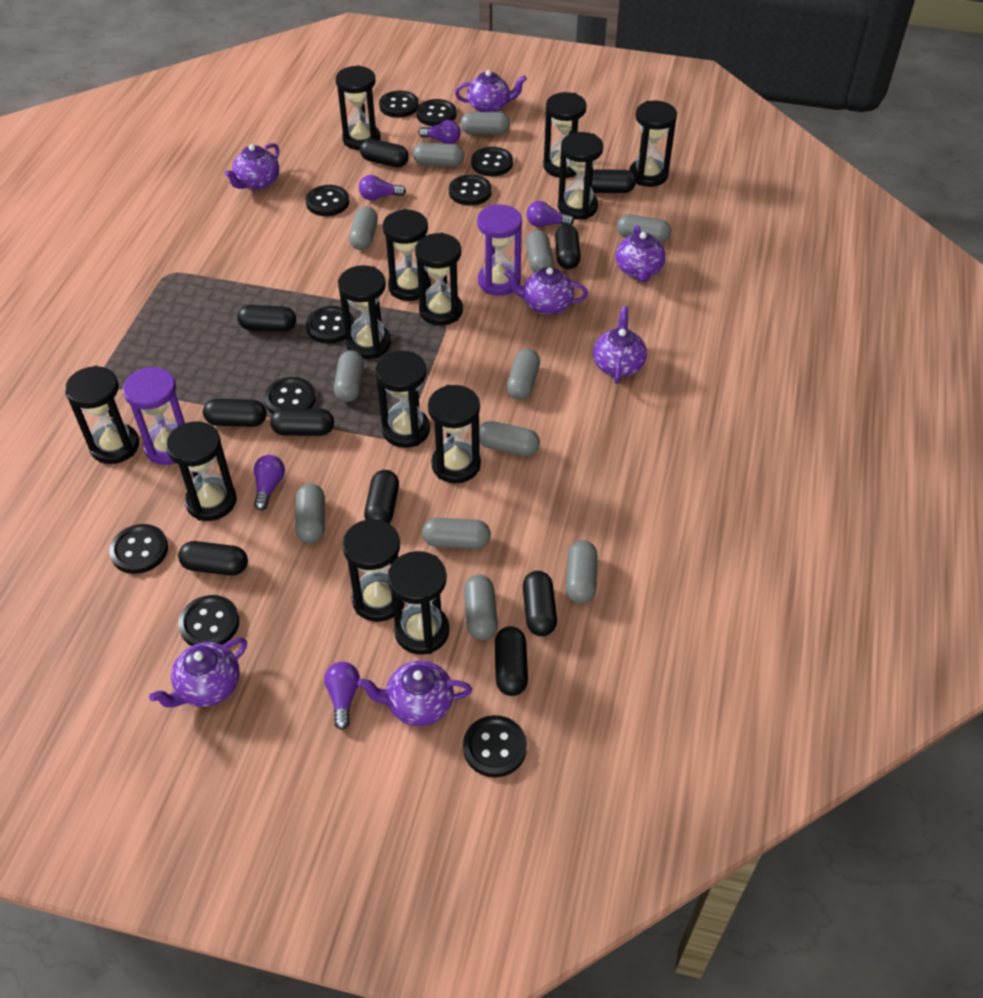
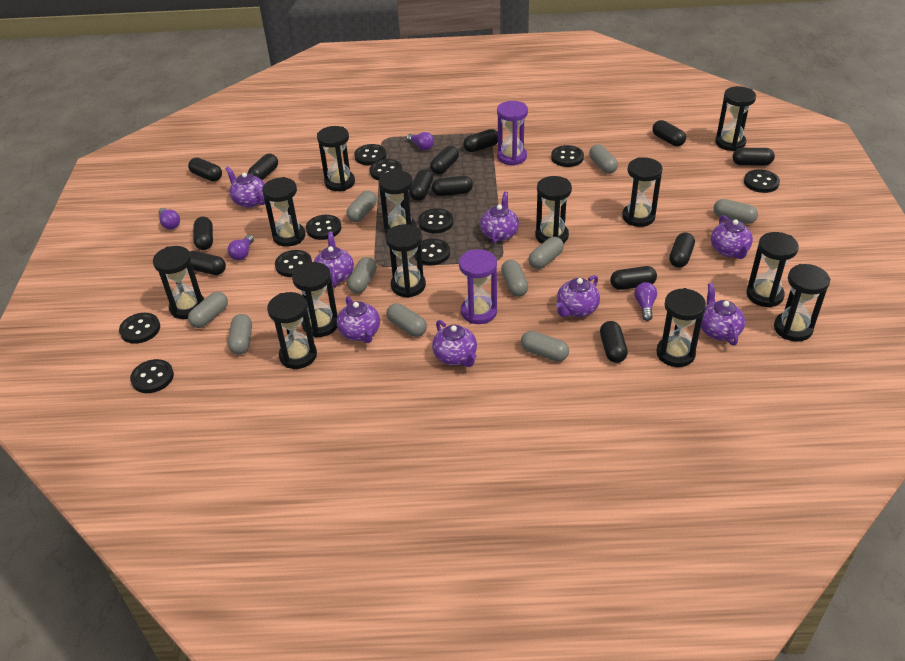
black capsule: 10 -> 13
grey capsule: 12 -> 10
purple light bulb: 5 -> 4
purple teapot: 7 -> 8

